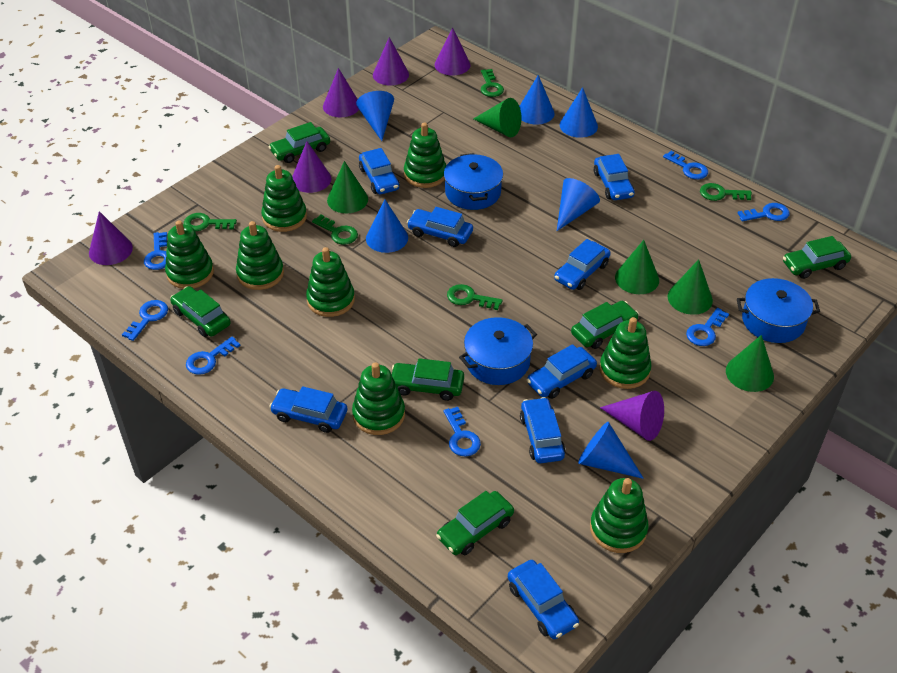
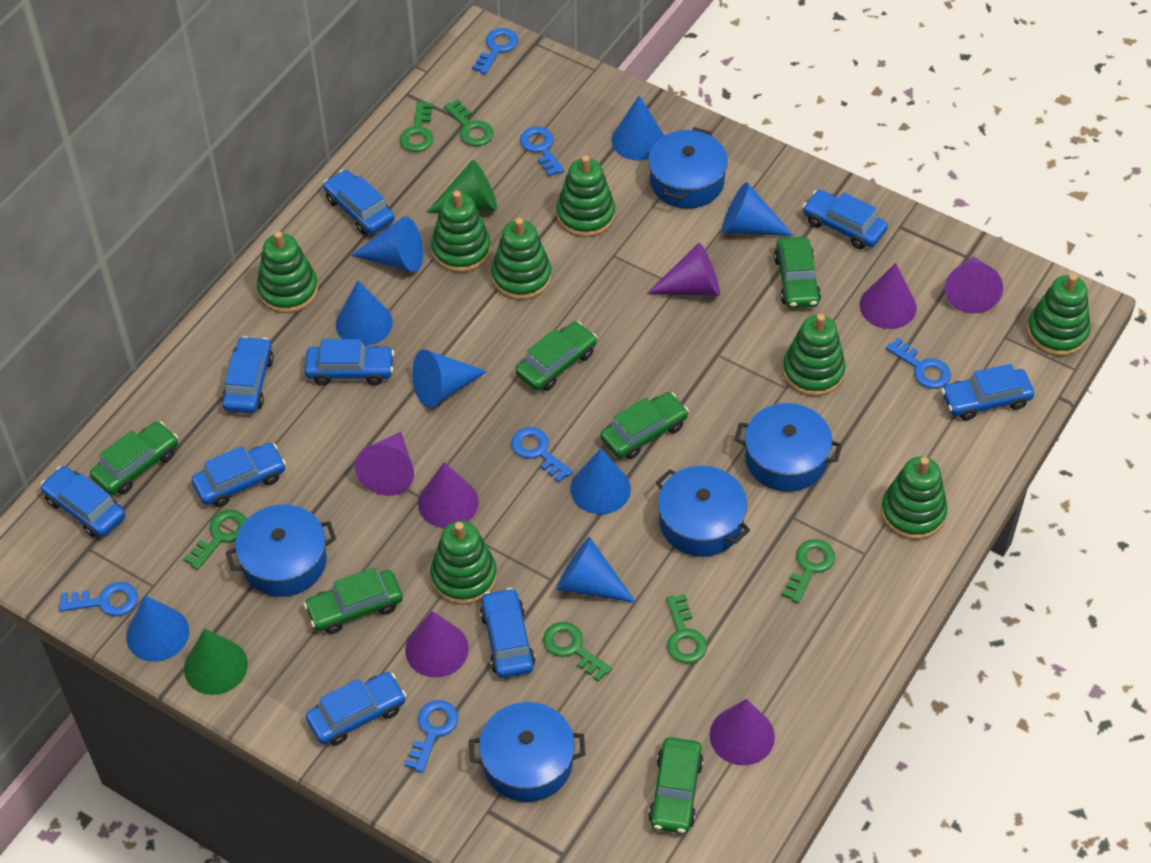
blue car: 8 -> 9
blue cone: 6 -> 8
blue key: 7 -> 6
blue pot: 3 -> 5
green cone: 5 -> 2
green key: 5 -> 6
purple cone: 6 -> 7

